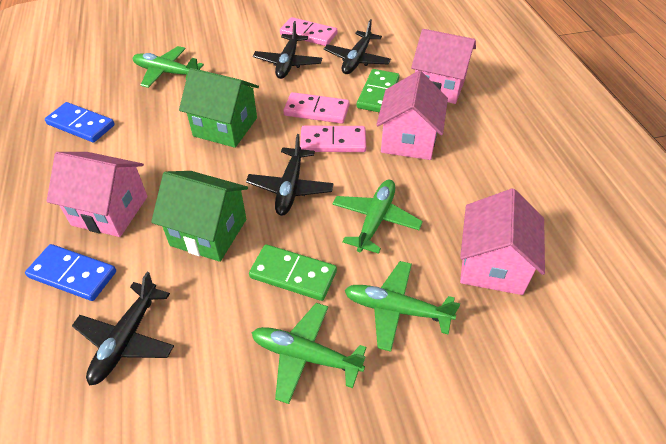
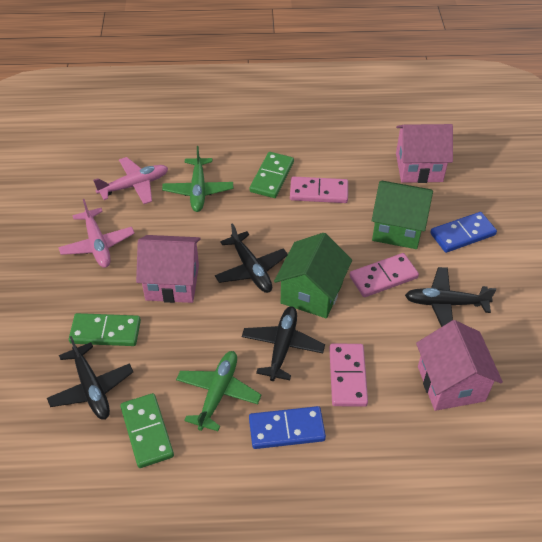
green domino: 2 -> 3
green plane: 4 -> 2
pink house: 4 -> 3
pink plane: 0 -> 2

